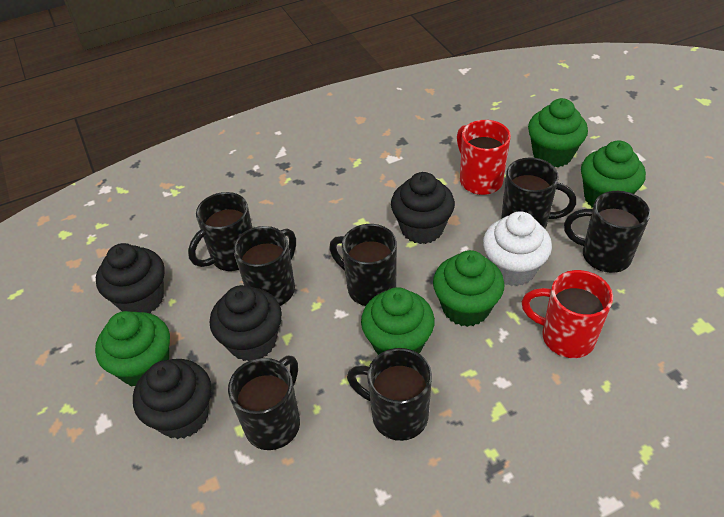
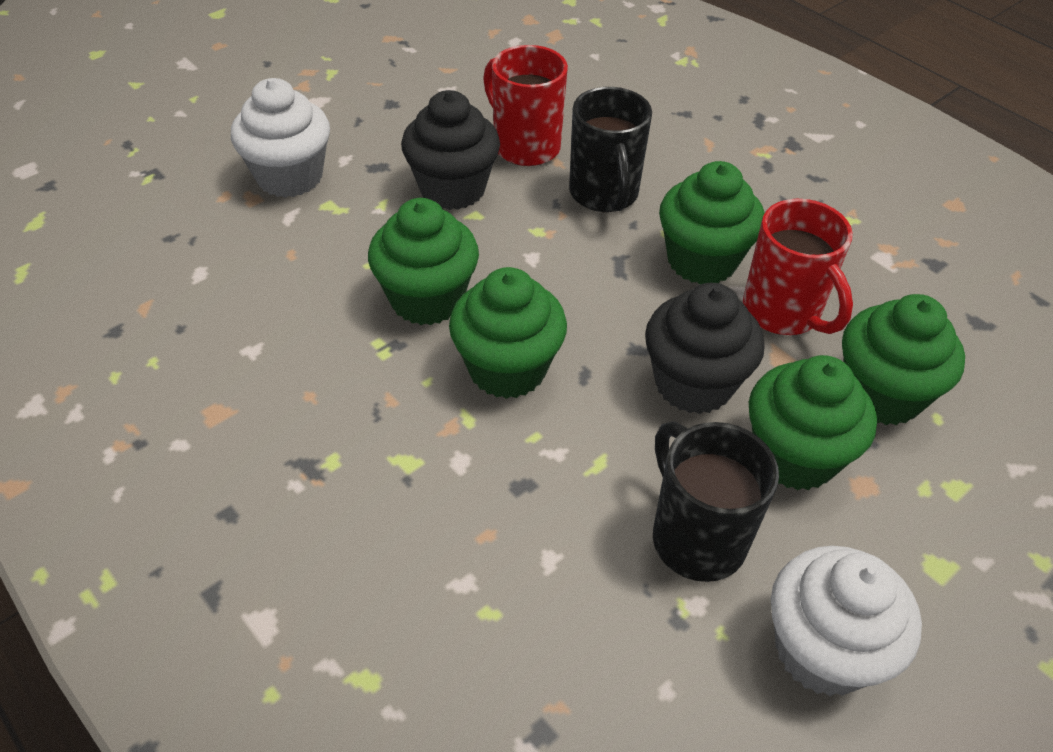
black cupcake: 4 -> 2
black mug: 7 -> 2
white cupcake: 1 -> 2

